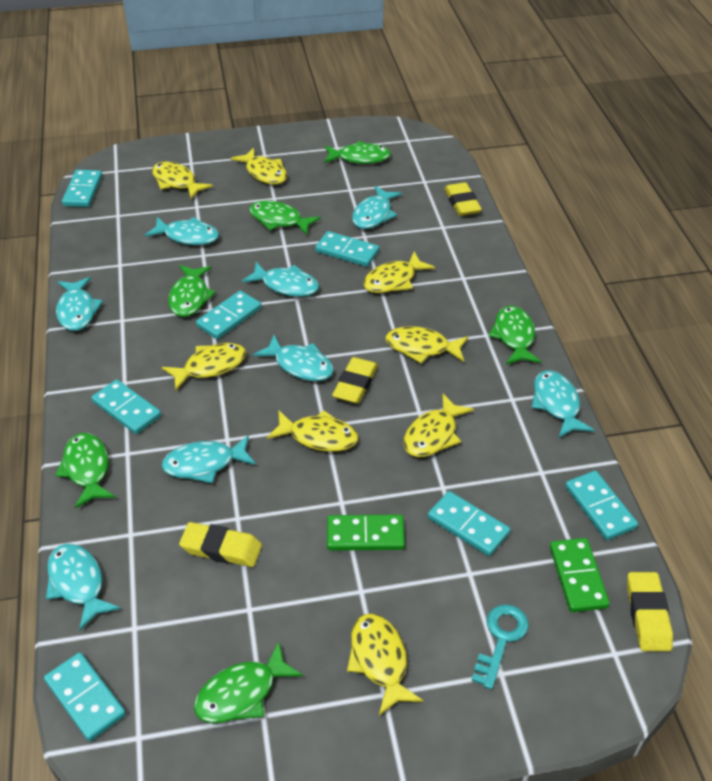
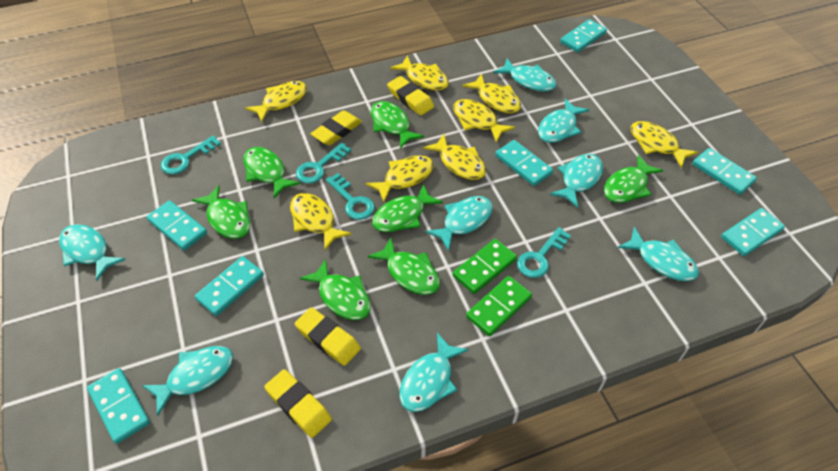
green fish: 6 -> 7
turquoise key: 1 -> 4

